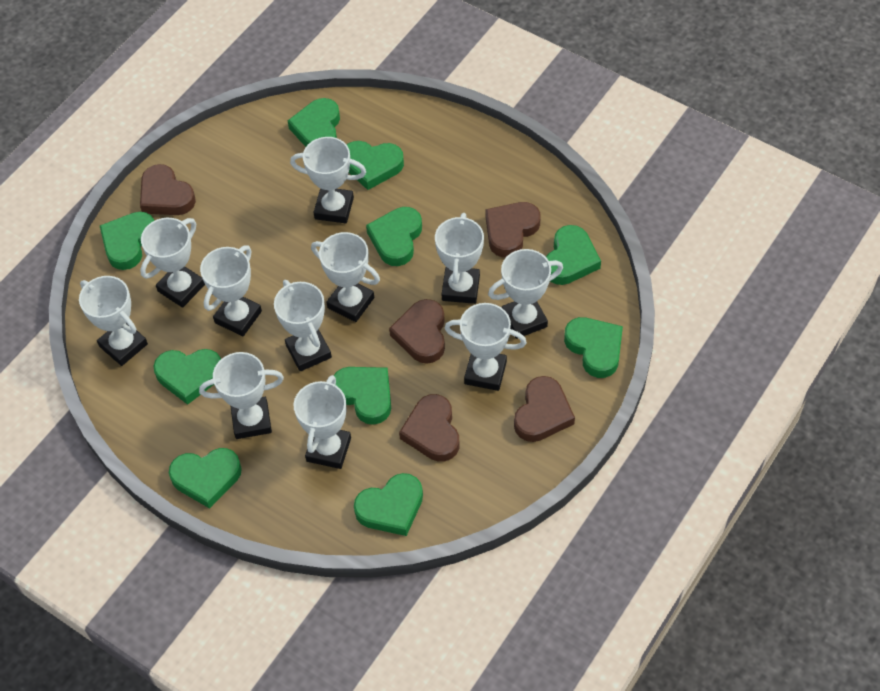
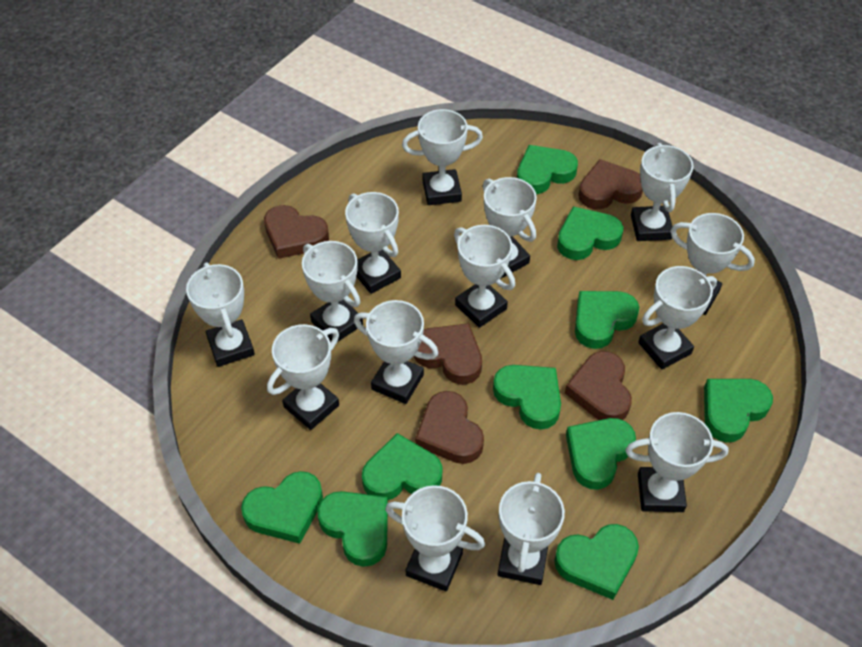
white trophy: 11 -> 14

